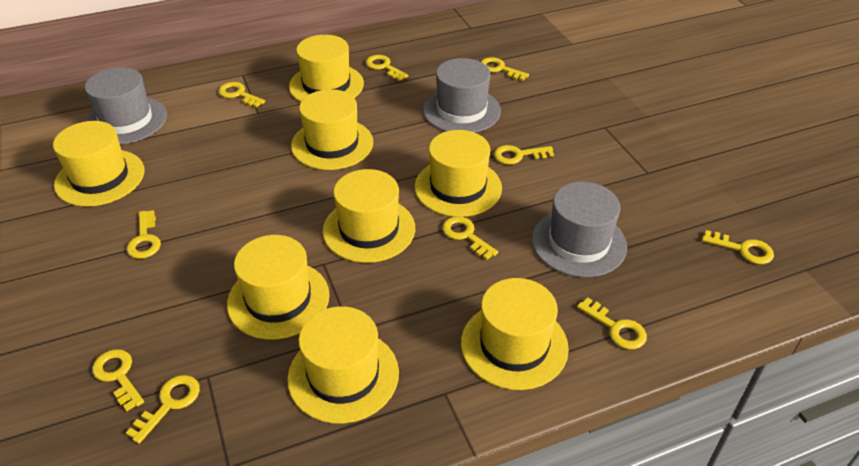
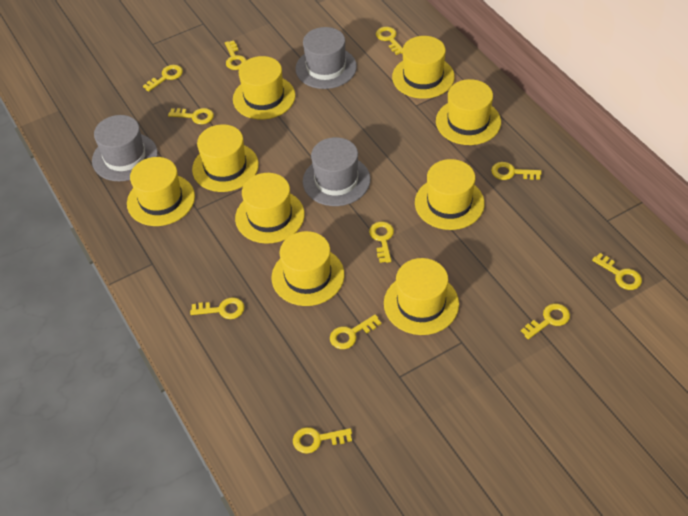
yellow hat: 8 -> 9
yellow key: 10 -> 11

